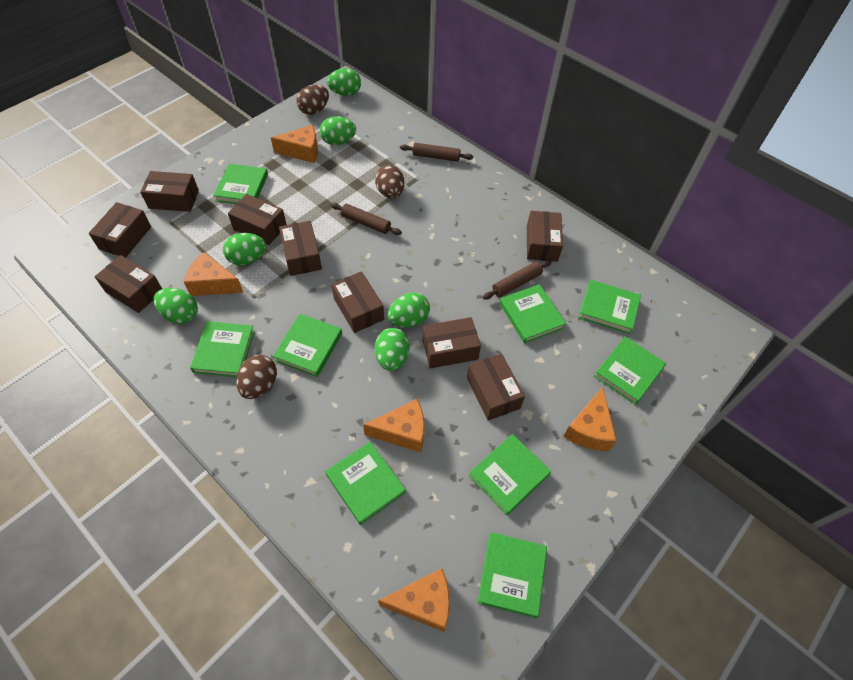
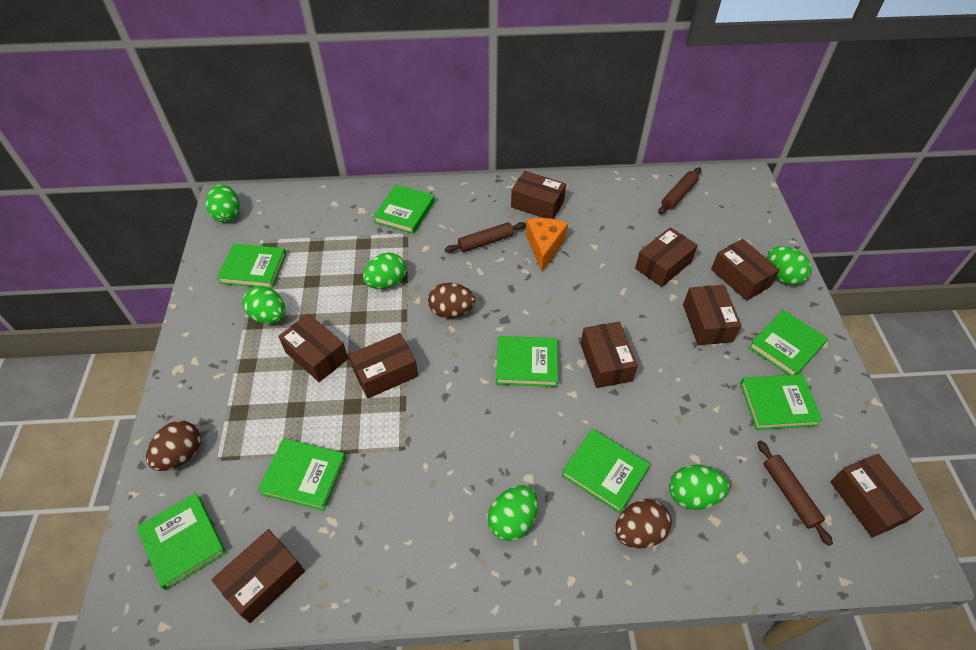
green book: 9 -> 8
orange cheese: 5 -> 1

